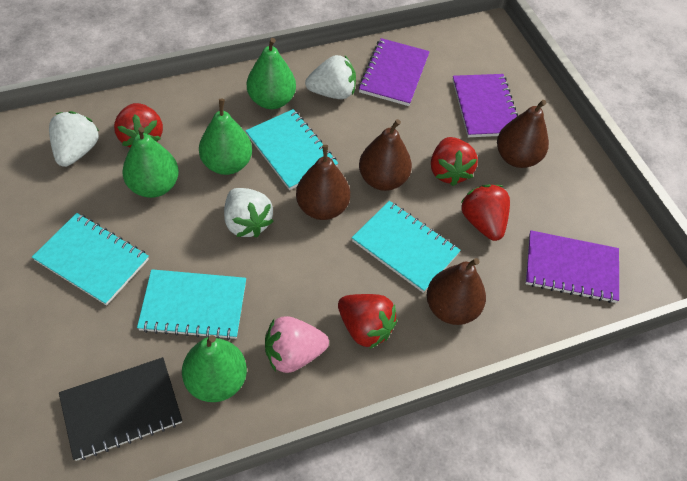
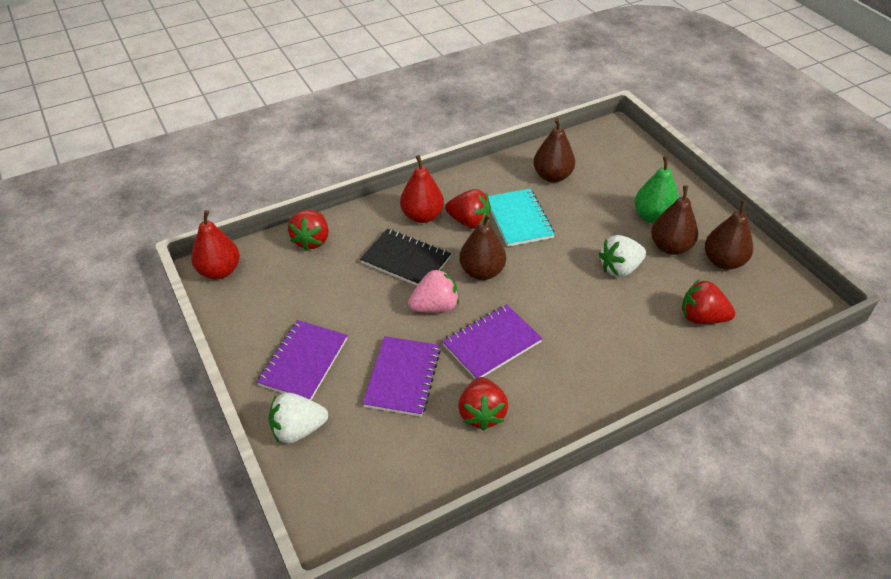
green pear: 4 -> 1
red pear: 0 -> 2
turquoise notebook: 4 -> 1
white strawberry: 3 -> 2

